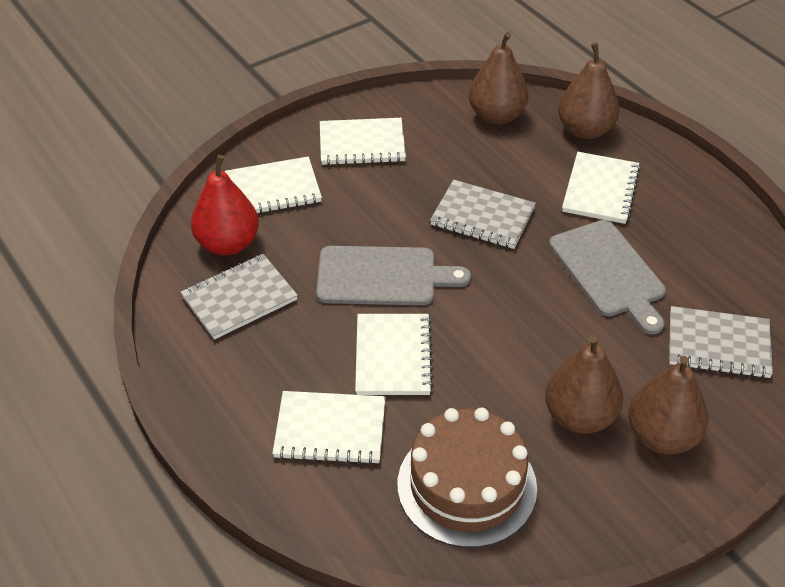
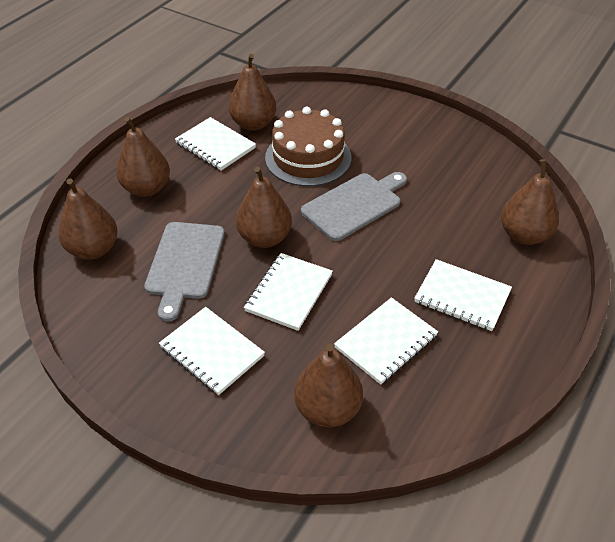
brown pear: 4 -> 6
grey notebook: 3 -> 0
red pear: 1 -> 0

